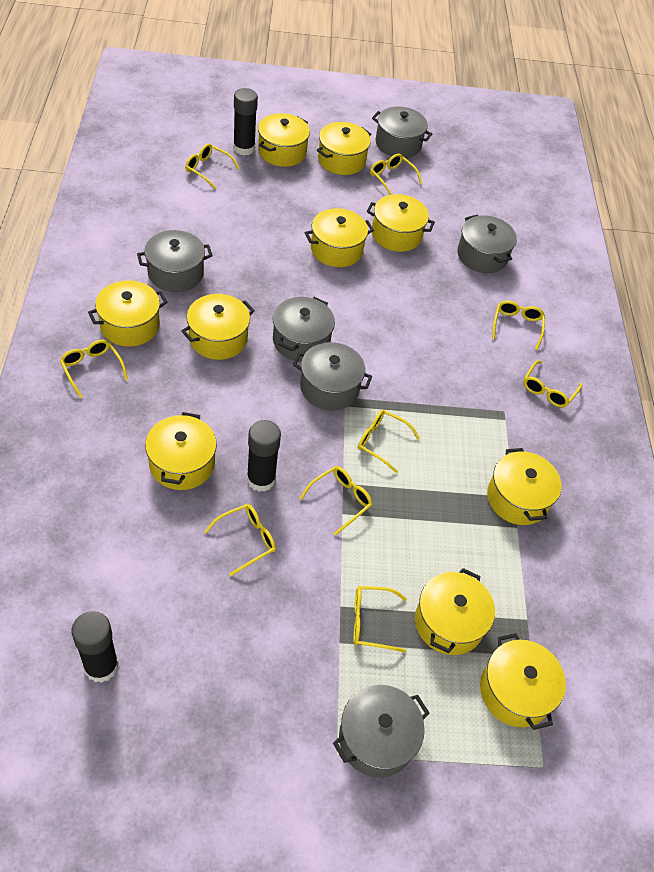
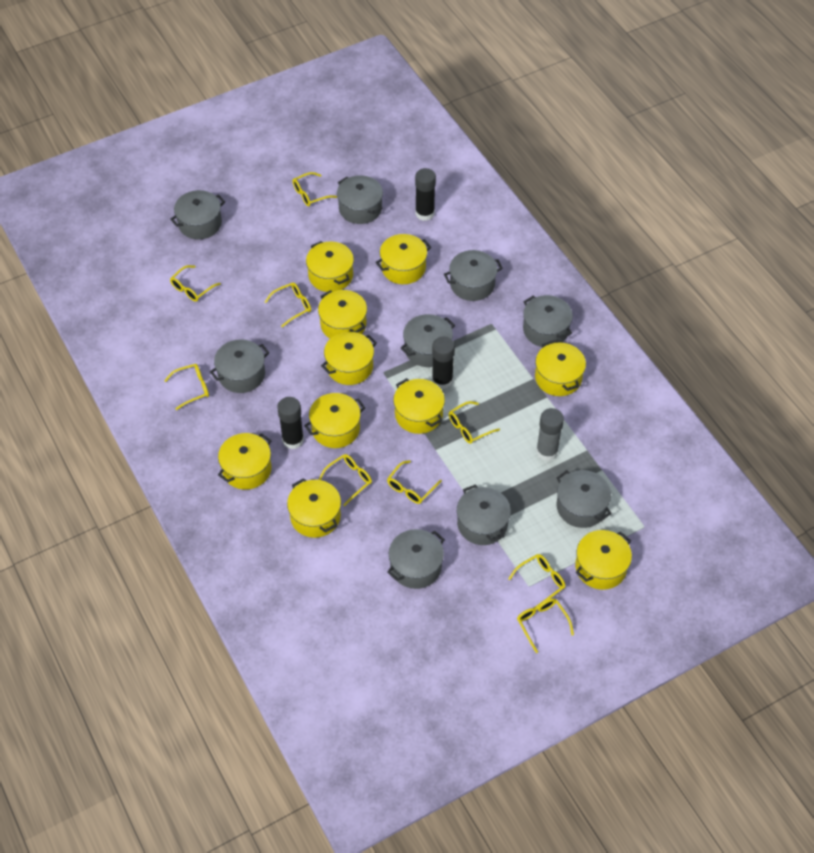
grey glue stick: 0 -> 1
grey pot: 6 -> 9

